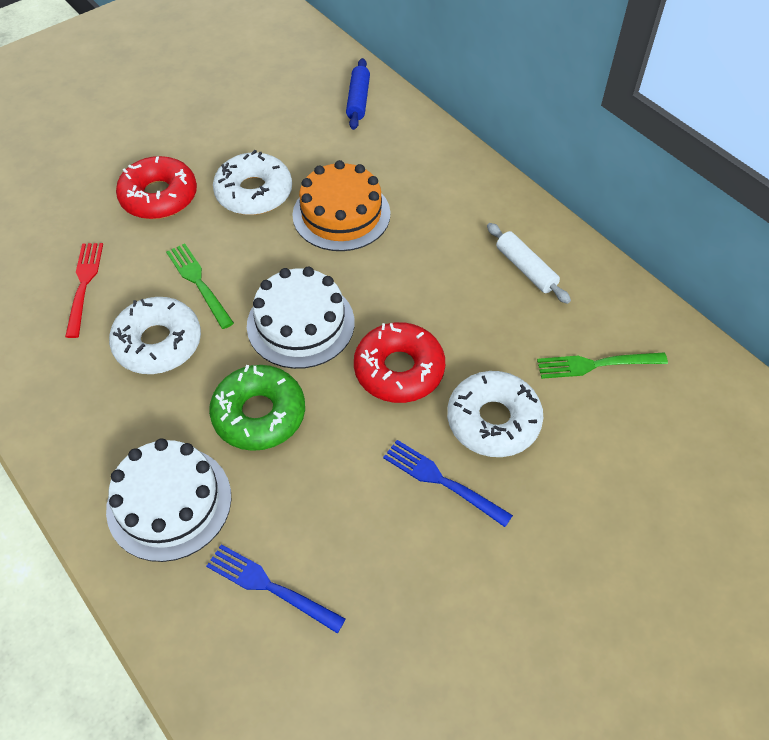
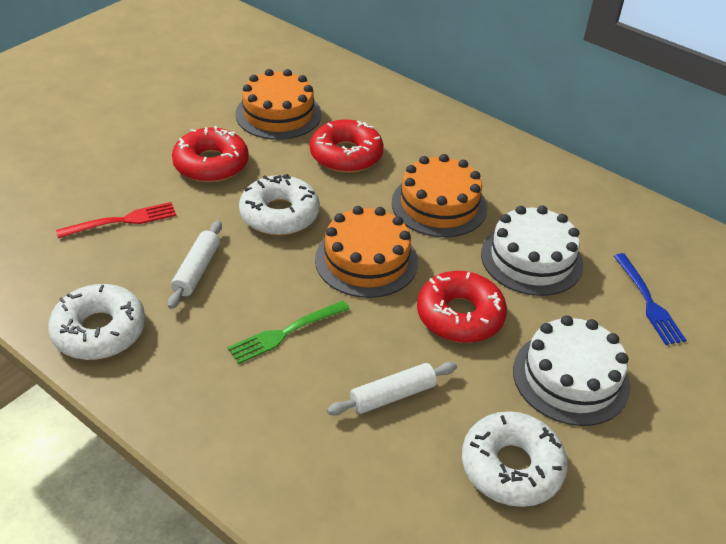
blue fork: 2 -> 1
blue rolling pin: 1 -> 0
green donut: 1 -> 0
green fork: 2 -> 1
orange cake: 1 -> 3
red donut: 2 -> 3
white rolling pin: 1 -> 2

